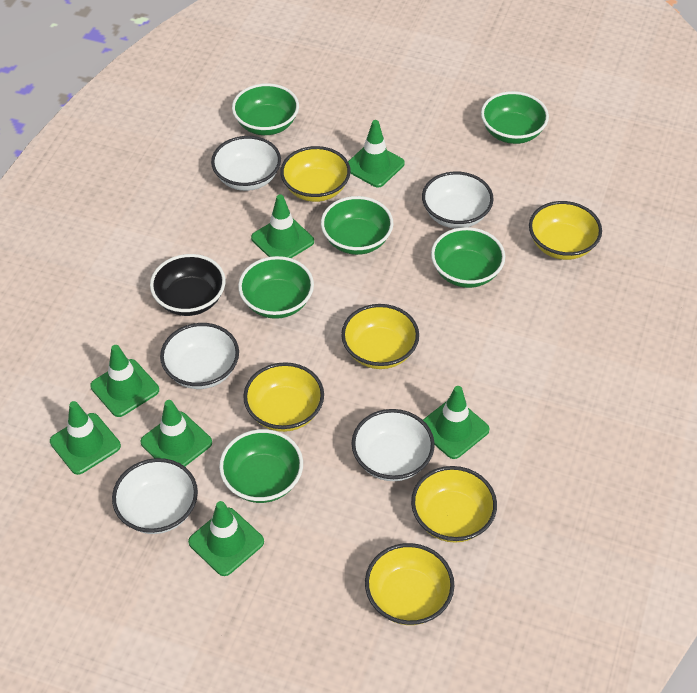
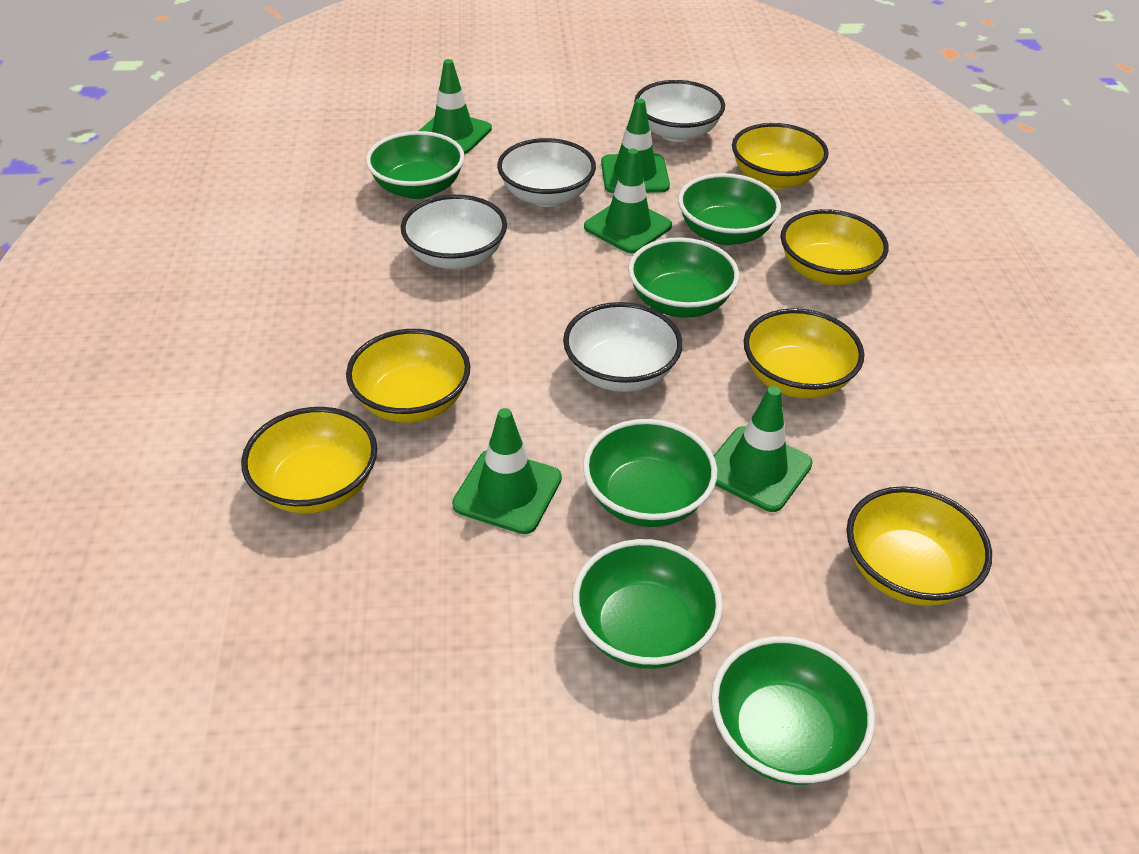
black bowl: 1 -> 0
green traffic cone: 7 -> 5
white bowl: 5 -> 4

